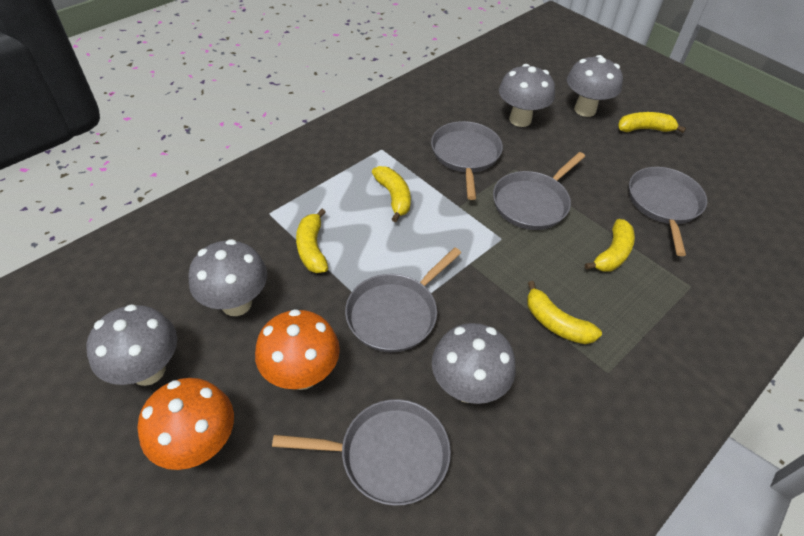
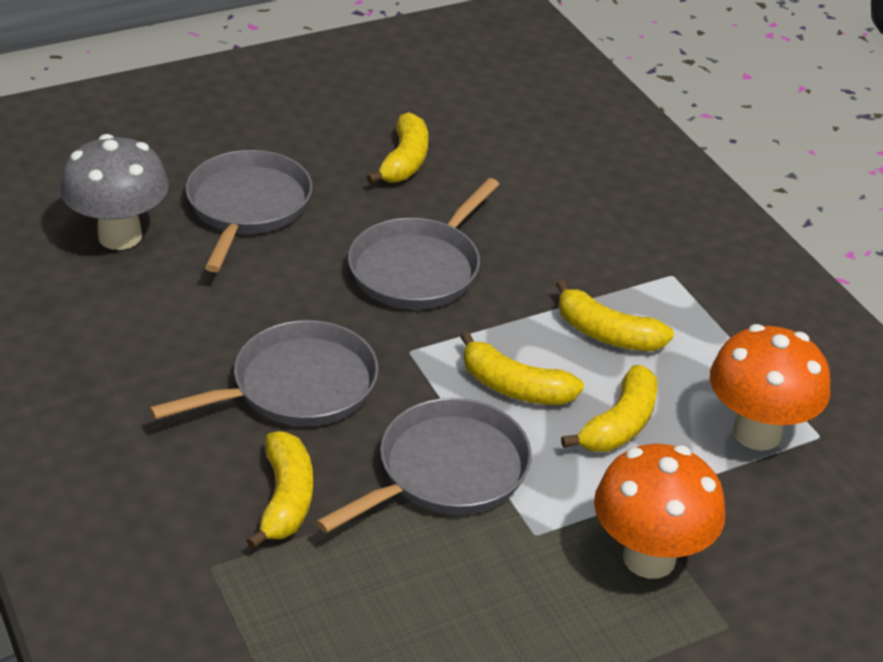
grey mushroom: 5 -> 1
grey pan: 5 -> 4

